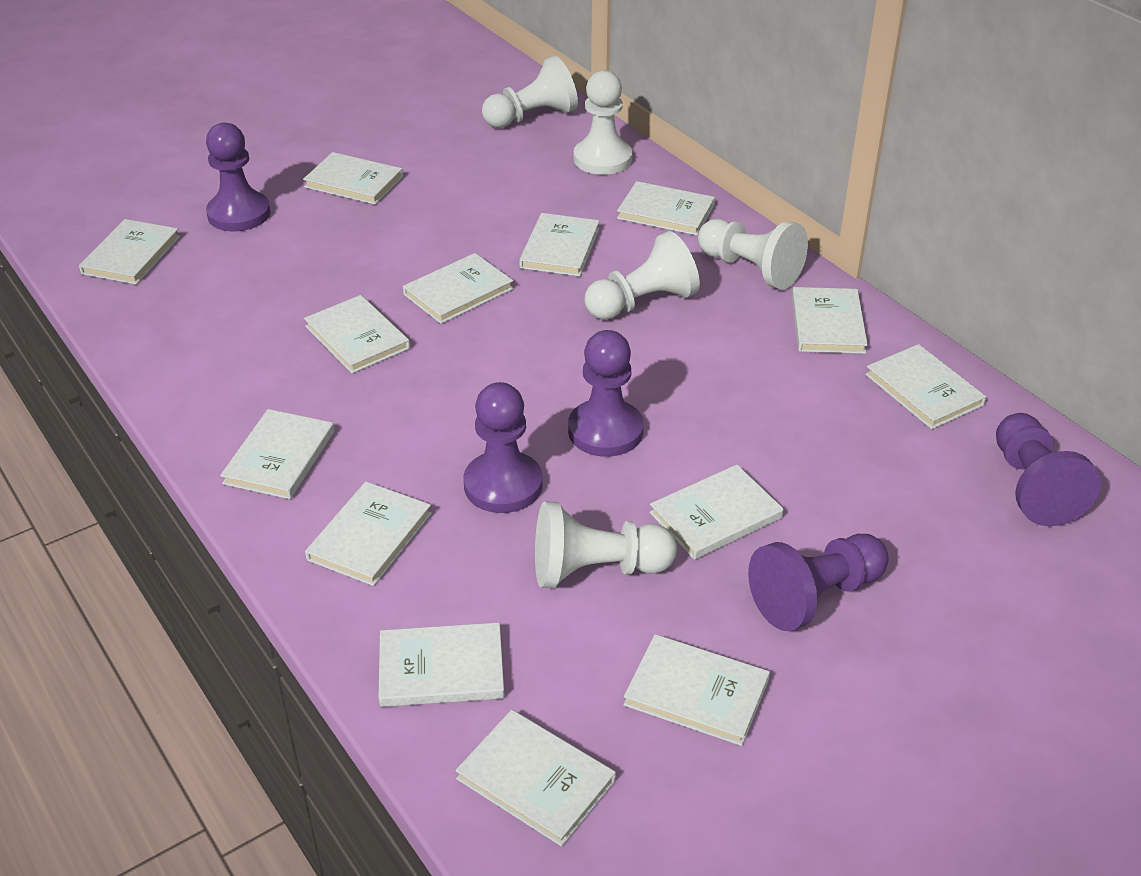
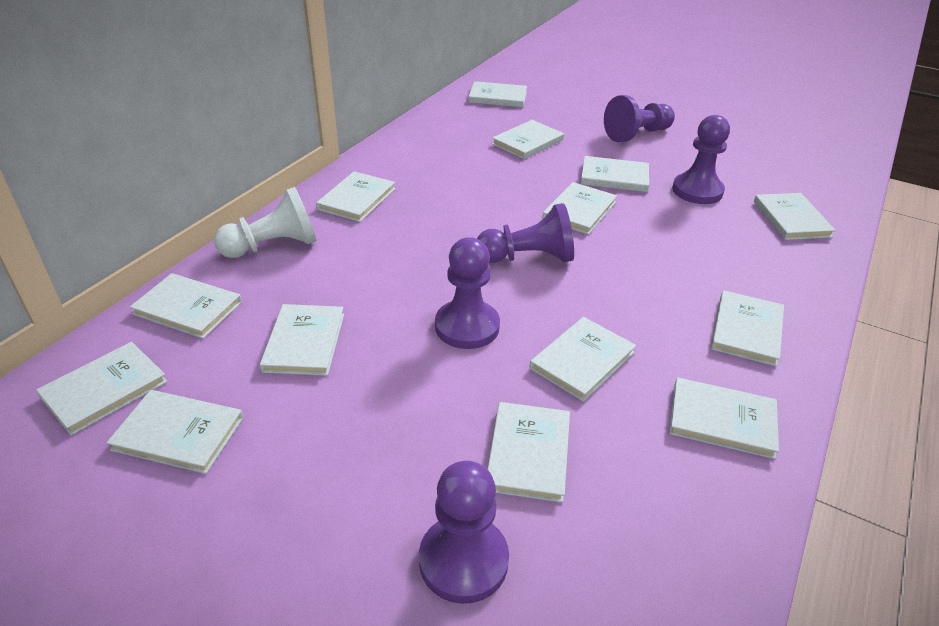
white pawn: 5 -> 1

